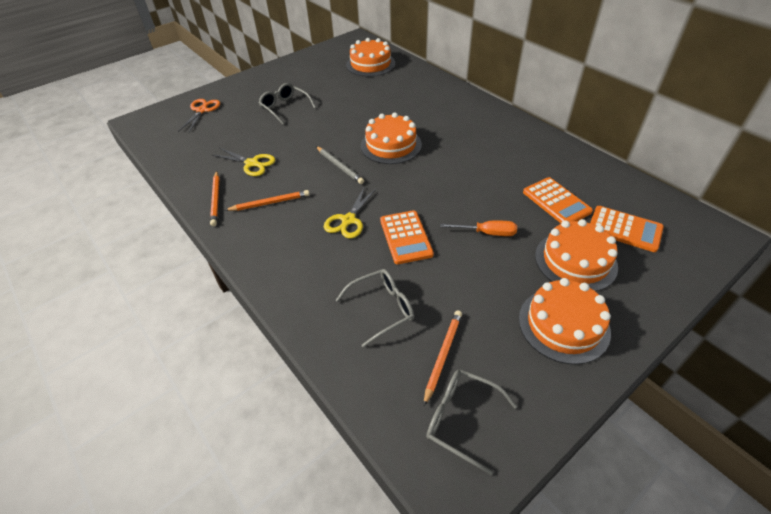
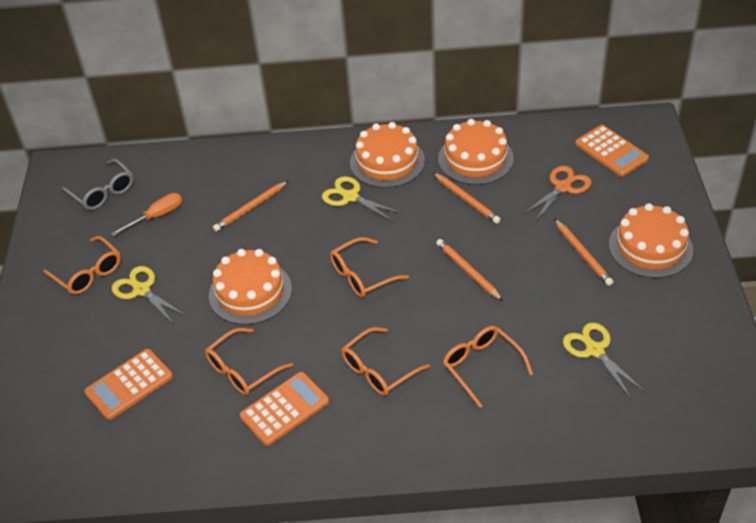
grey glasses: 3 -> 1
grey pencil: 1 -> 0
orange glasses: 0 -> 5
orange pencil: 3 -> 4
yellow scissors: 2 -> 3

